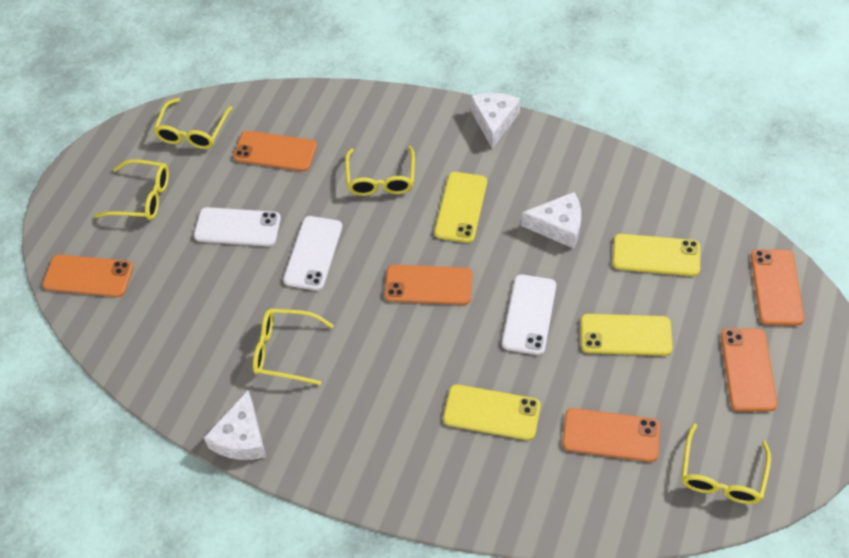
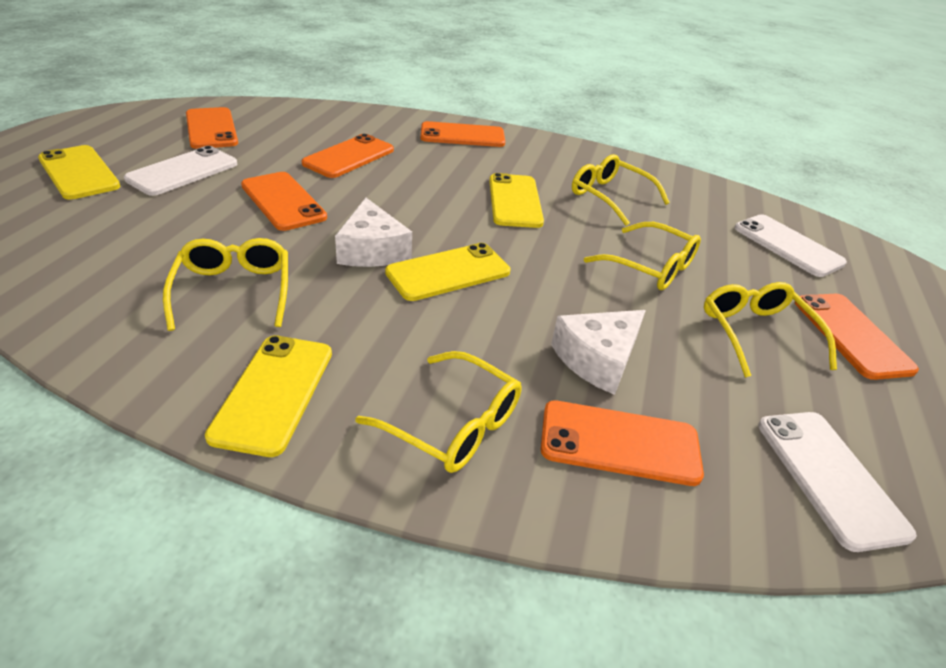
white cheese: 3 -> 2

